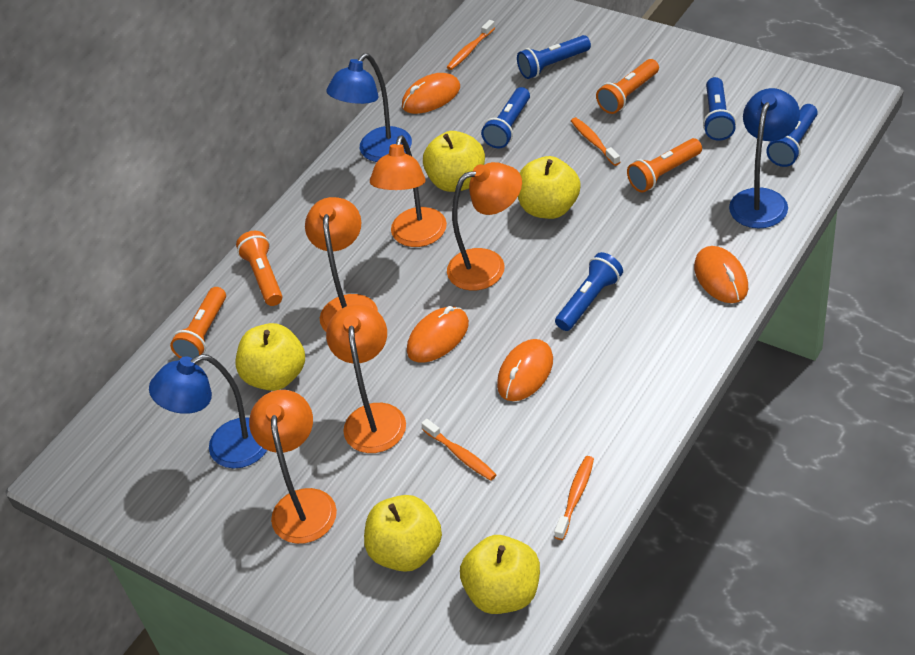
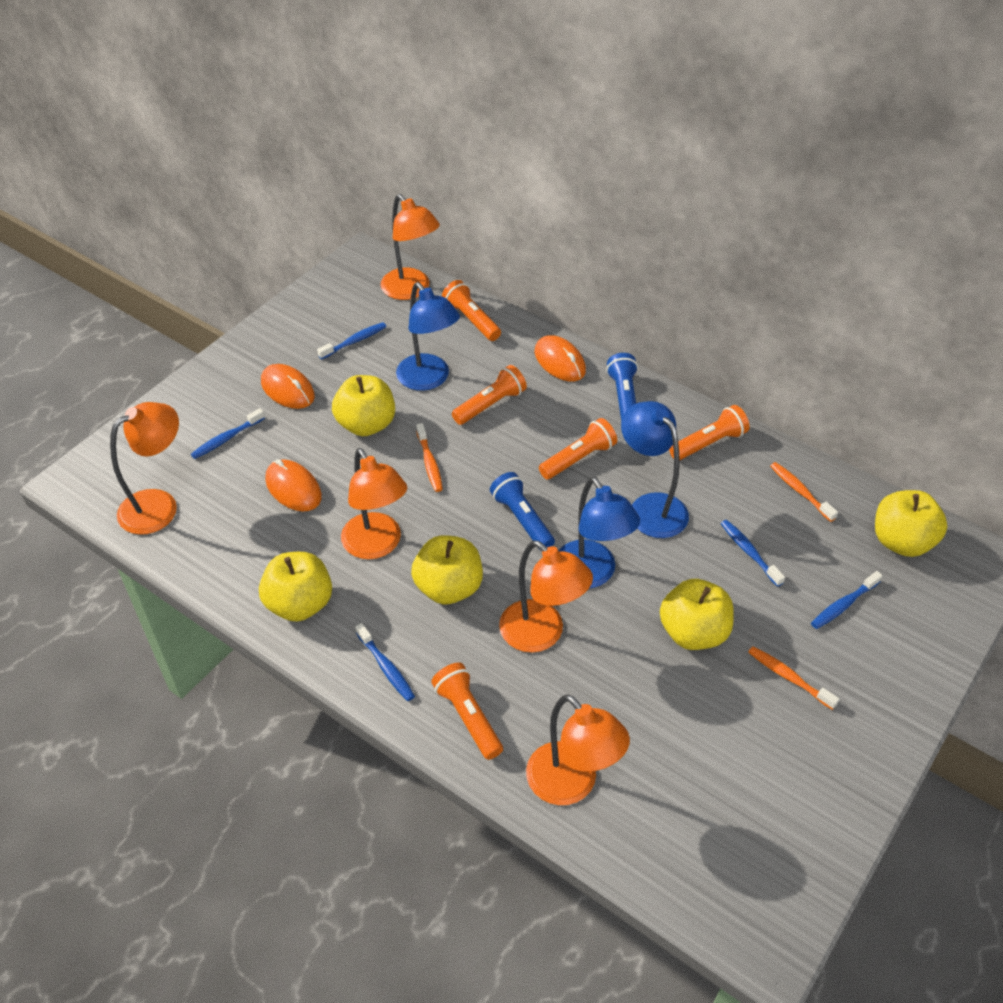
blue flashlight: 5 -> 2
blue toothbrush: 0 -> 5
orange flashlight: 4 -> 5
orange mouse: 4 -> 3
orange toothbrush: 4 -> 3

